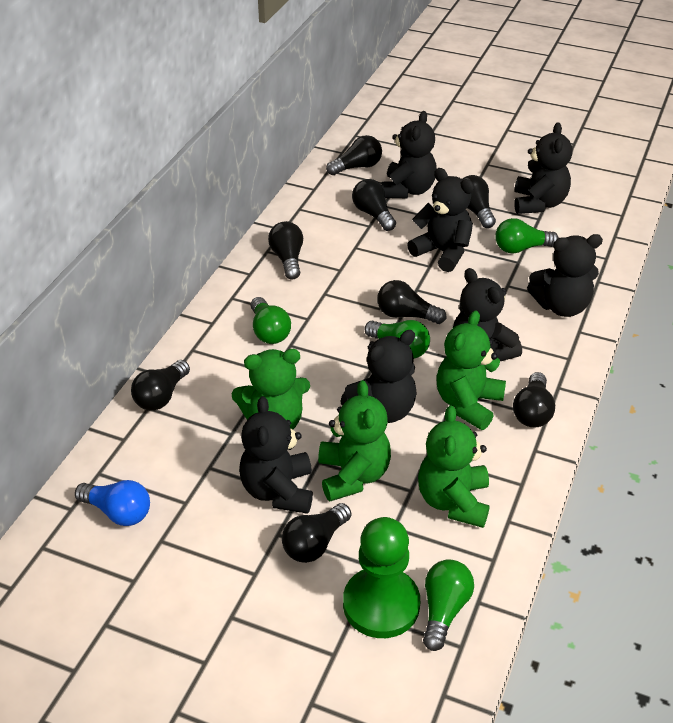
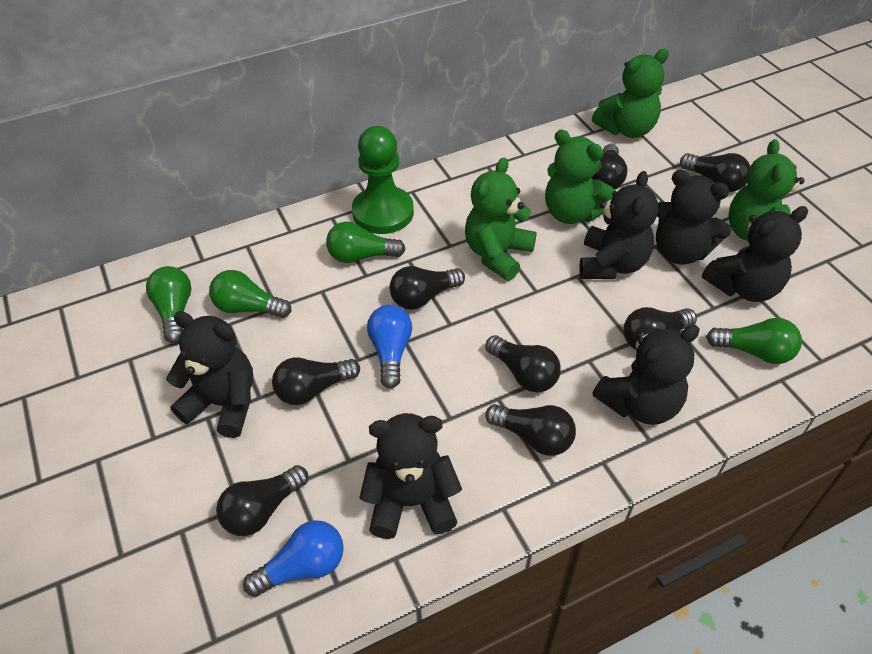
black teddy bear: 7 -> 6
blue light bulb: 1 -> 2

